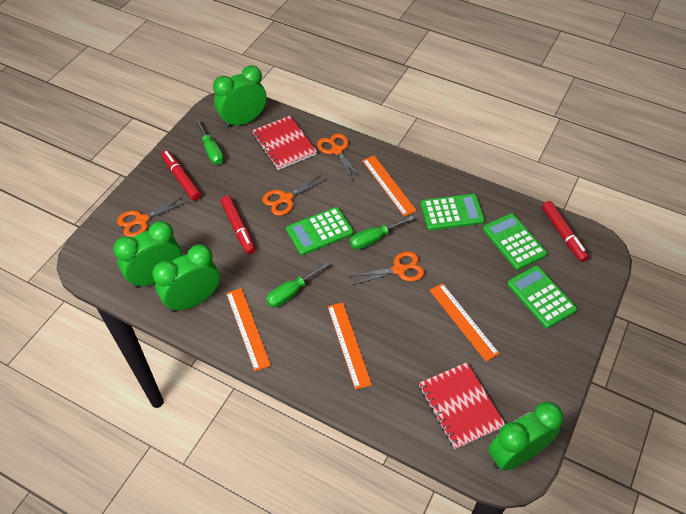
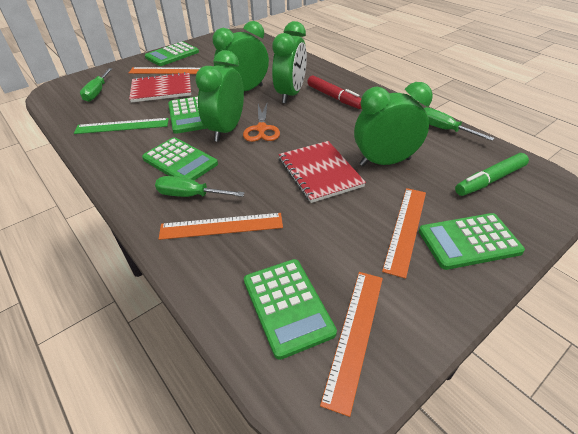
green calculator: 4 -> 5
green marker: 0 -> 1
green ruler: 0 -> 1
orange scissors: 4 -> 1
red marker: 3 -> 1

